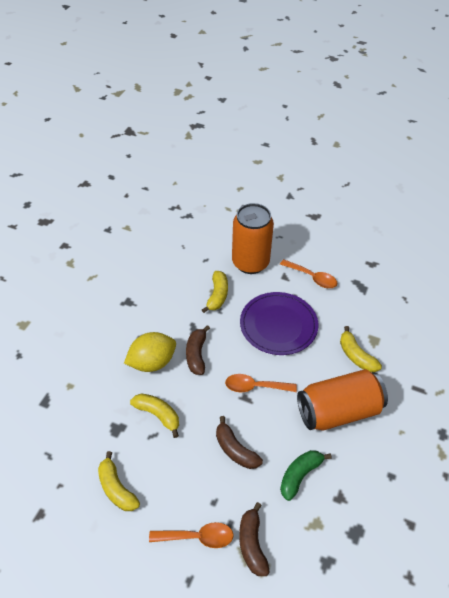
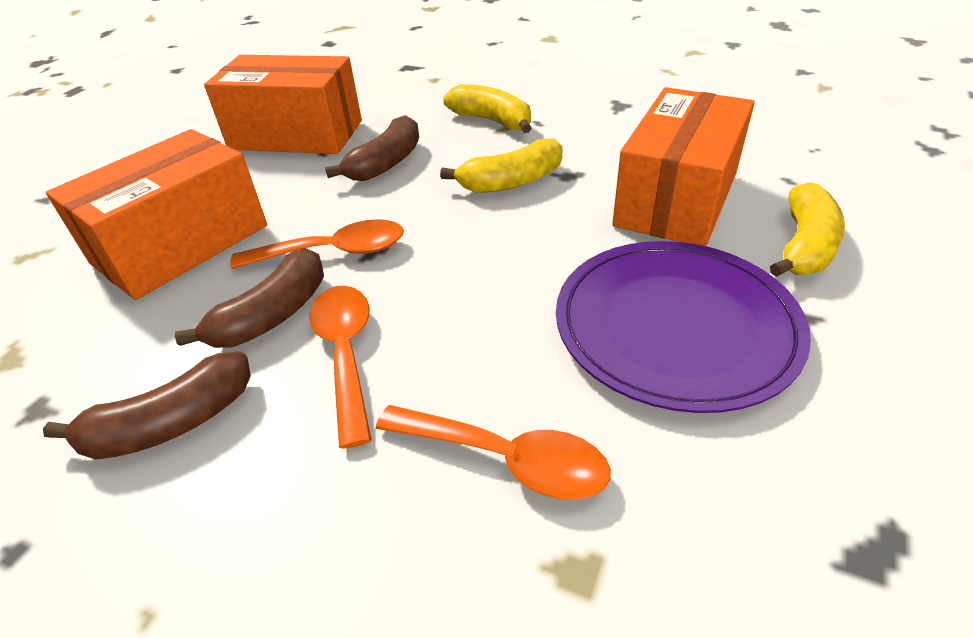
green banana: 1 -> 0
orange box: 0 -> 3
orange can: 2 -> 0
yellow banana: 4 -> 3
yellow lemon: 1 -> 0

